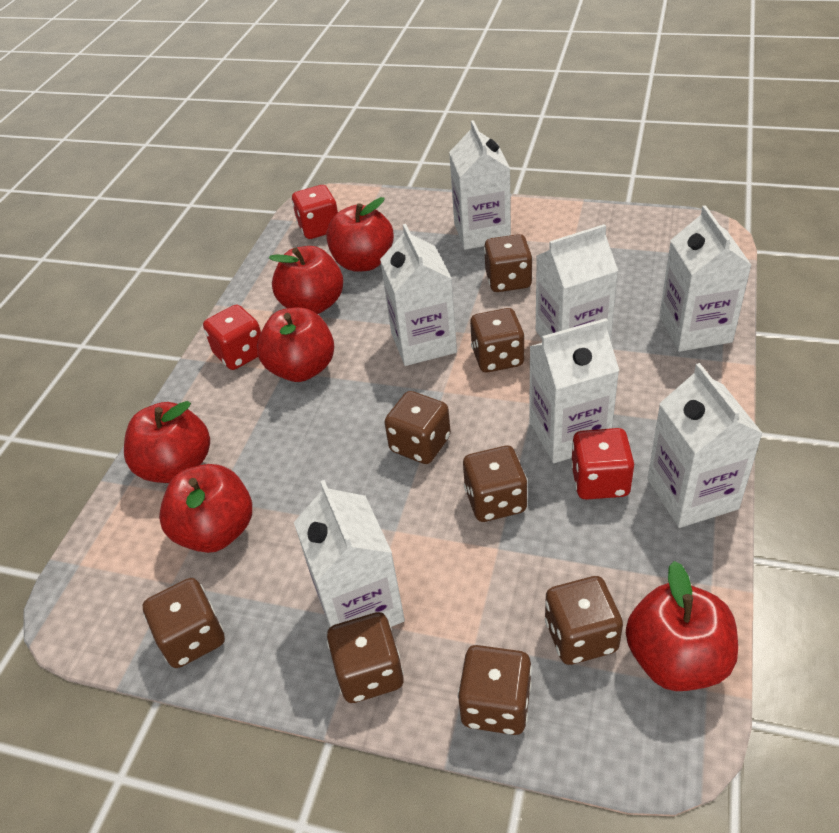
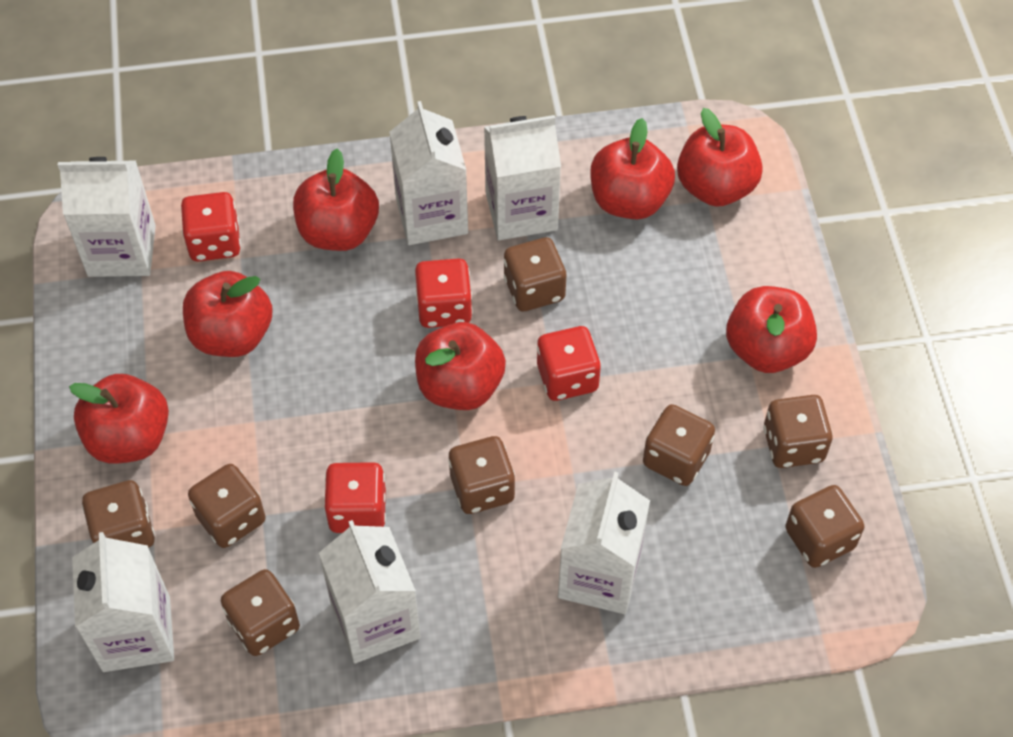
red apple: 6 -> 7
red dice: 3 -> 4
white carton: 7 -> 6

